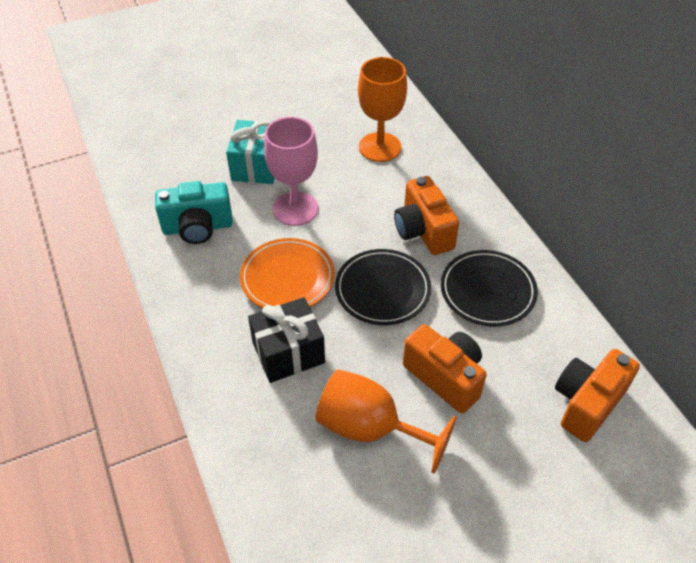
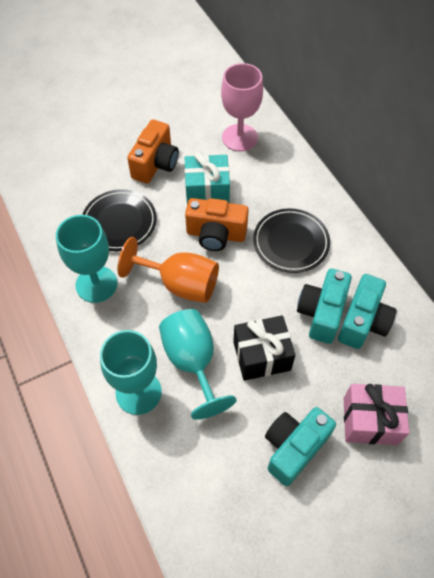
orange camera: 3 -> 2
orange goblet: 2 -> 1
orange plate: 1 -> 0
pink gift: 0 -> 1
turquoise camera: 1 -> 3
turquoise goblet: 0 -> 3

